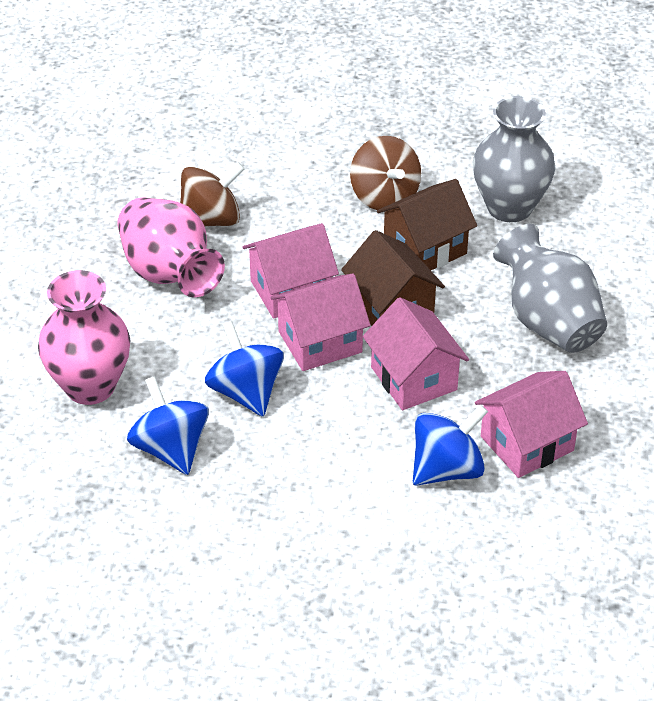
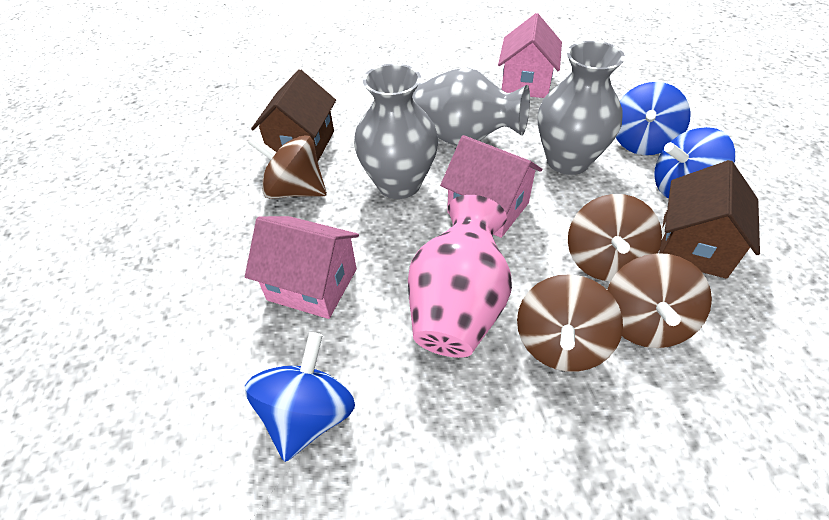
brown spinning top: 2 -> 4
grey vase: 2 -> 3
pink house: 4 -> 3
pink vase: 2 -> 1

